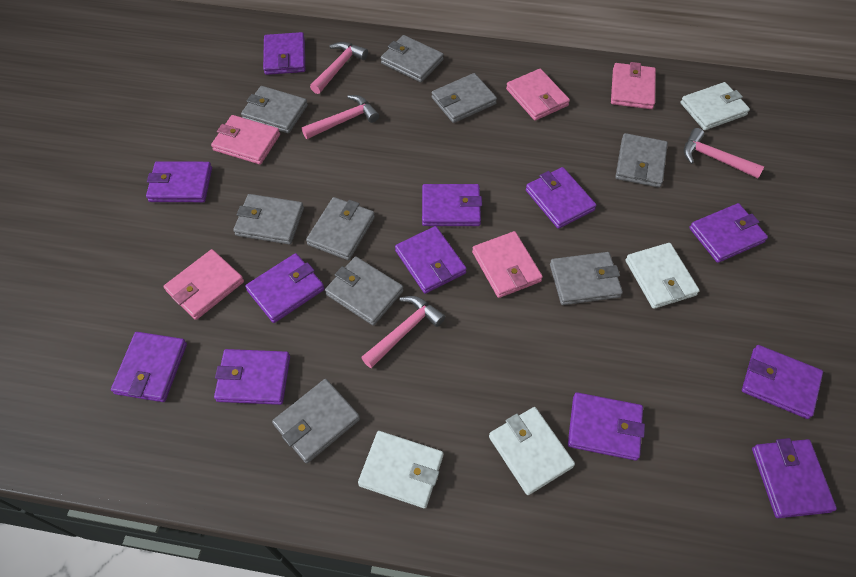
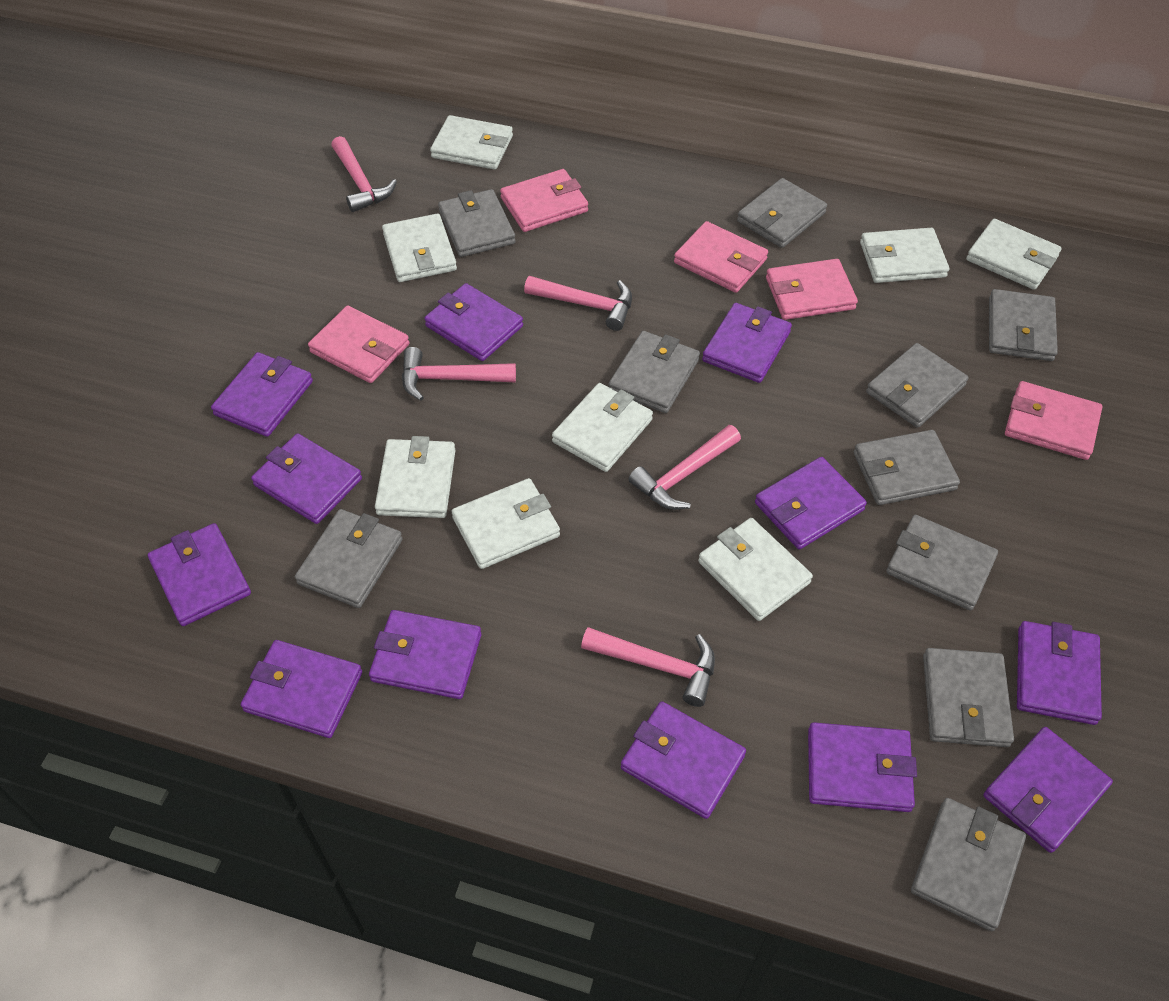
grey wallet: 9 -> 10
pink hammer: 4 -> 5
white wallet: 4 -> 8

